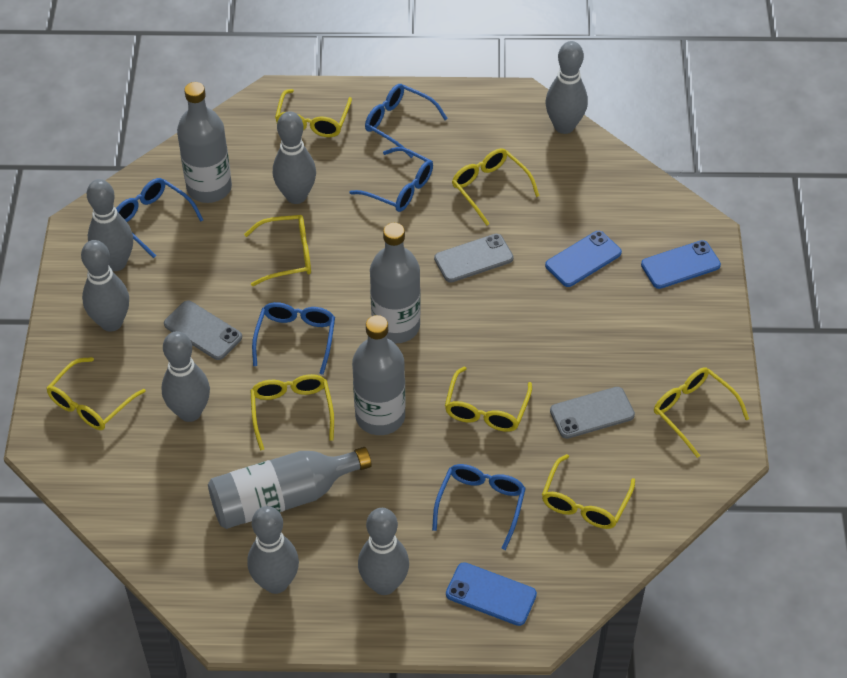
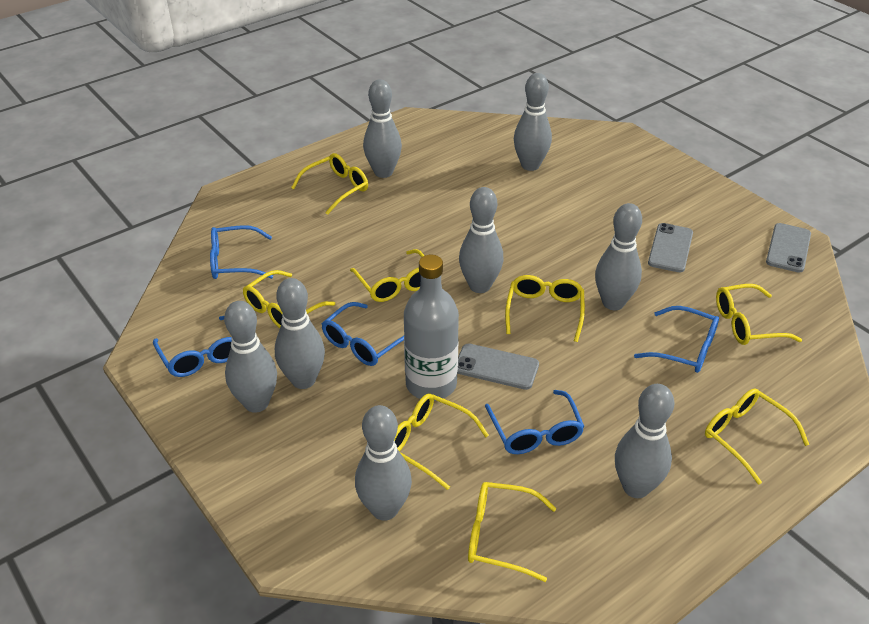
blue phone: 3 -> 0
grey bottle: 4 -> 1
grey bowling pin: 7 -> 8

